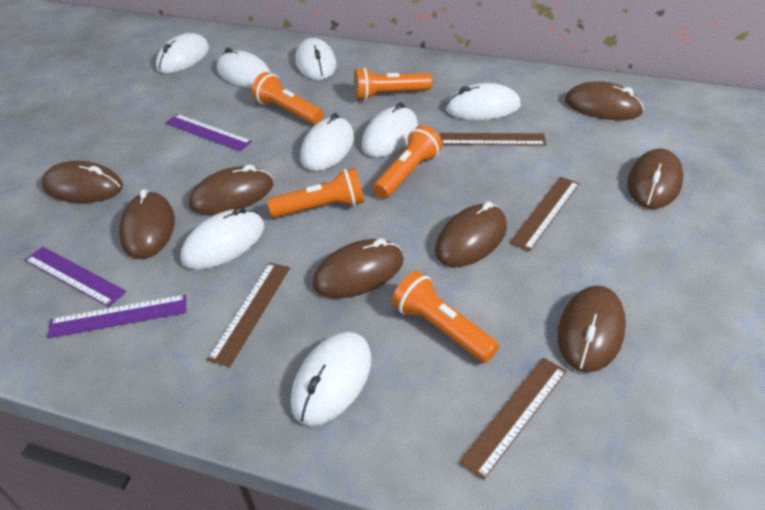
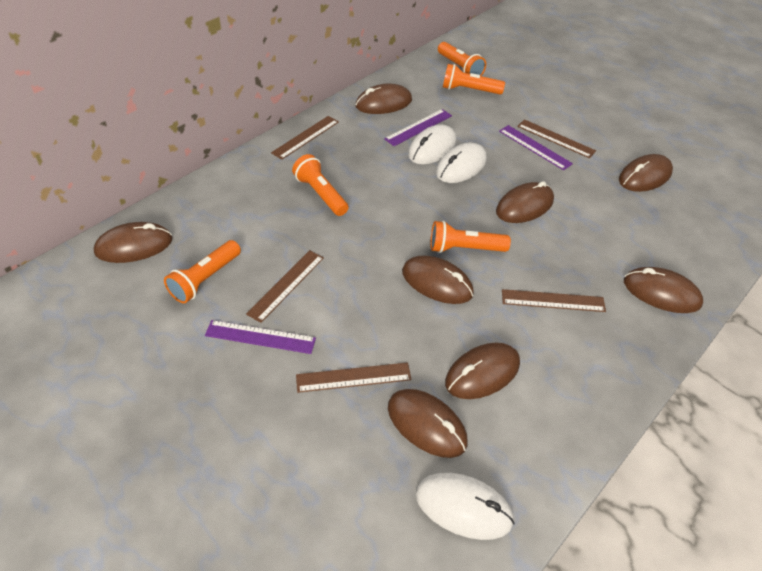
brown ruler: 4 -> 5
white mouse: 8 -> 3

